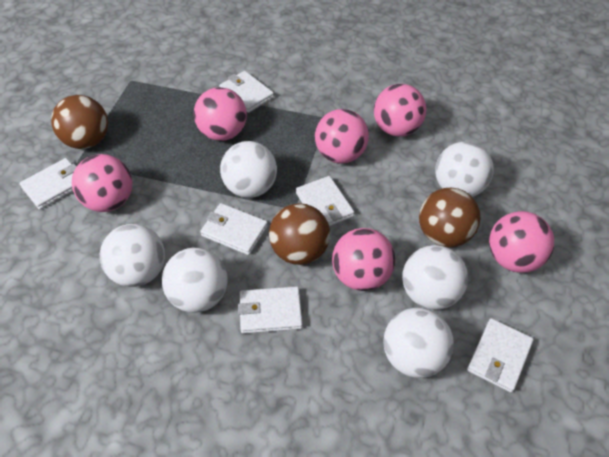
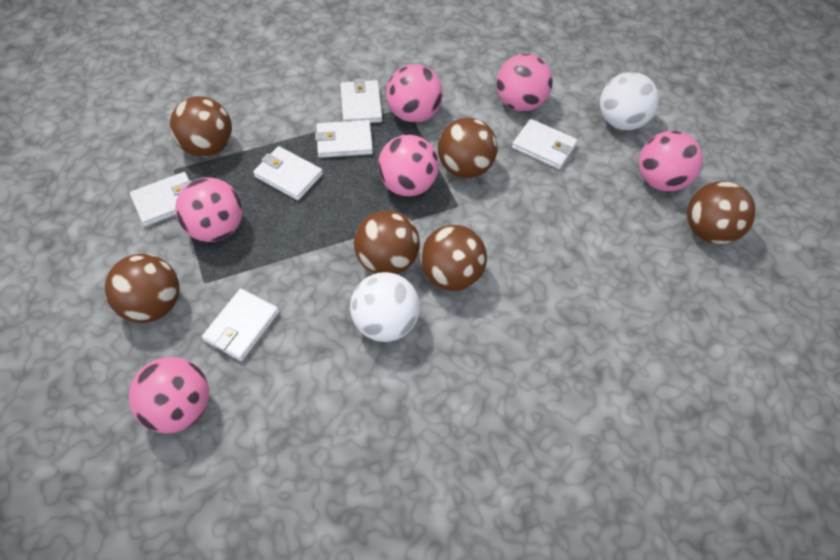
brown ball: 3 -> 6
white ball: 6 -> 2

